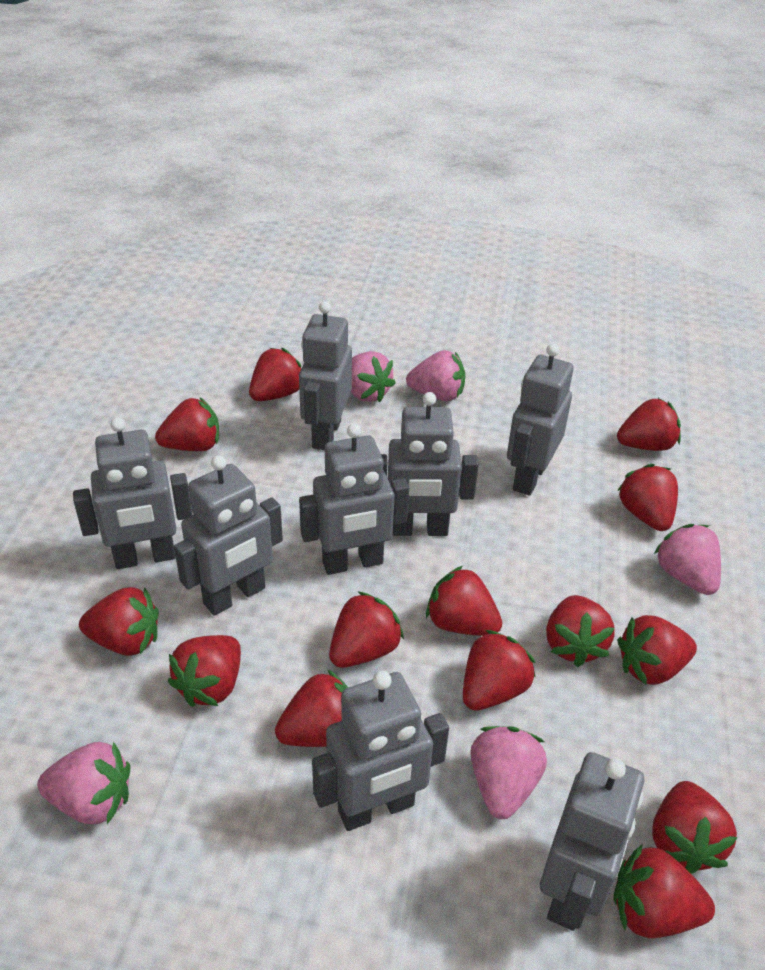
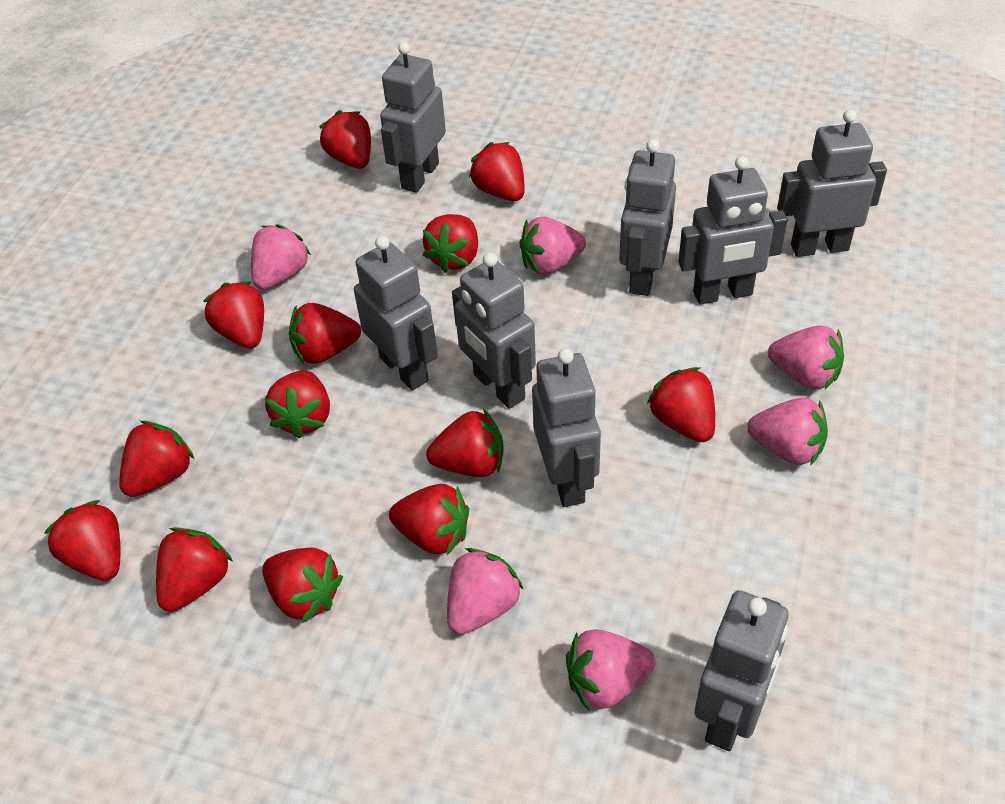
pink strawberry: 5 -> 6
red strawberry: 14 -> 13

